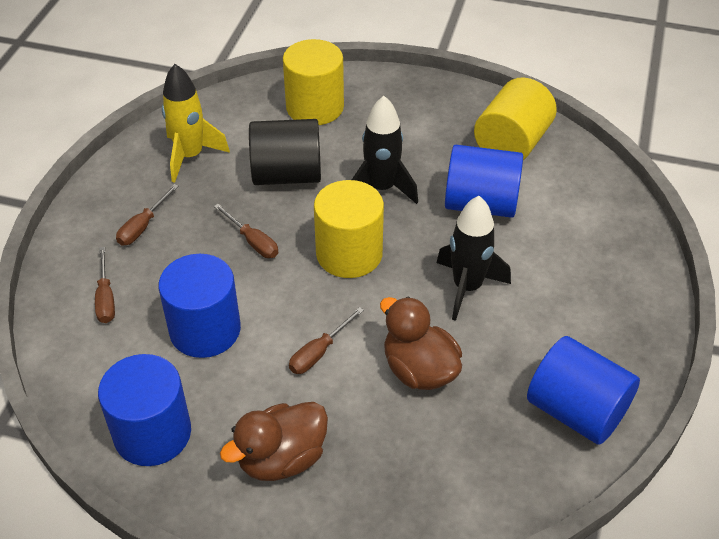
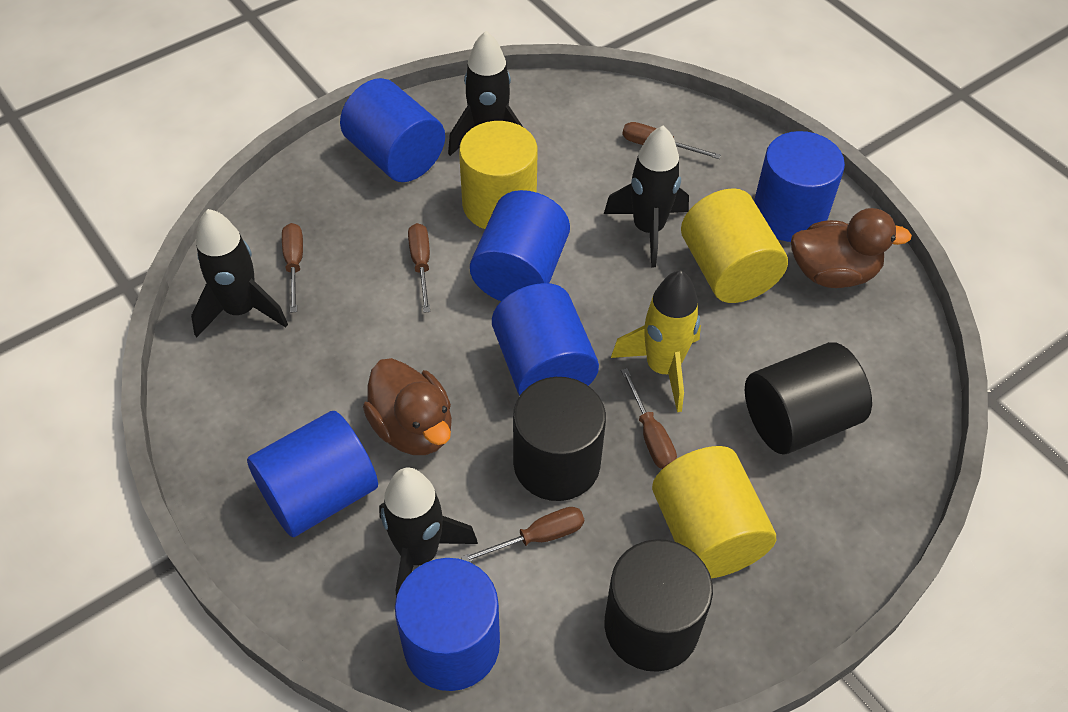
black cylinder: 1 -> 3
black rocket: 2 -> 4
blue cylinder: 4 -> 6
brown screwdriver: 4 -> 5

